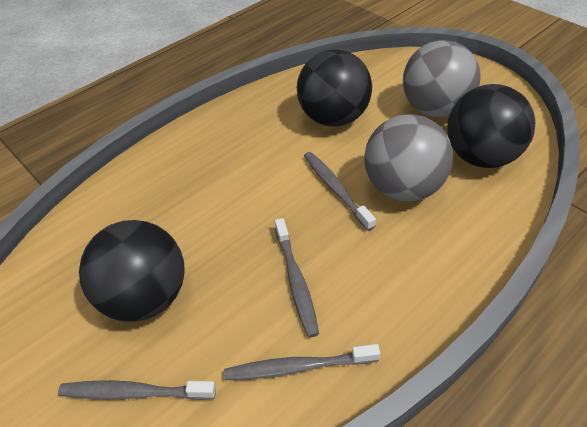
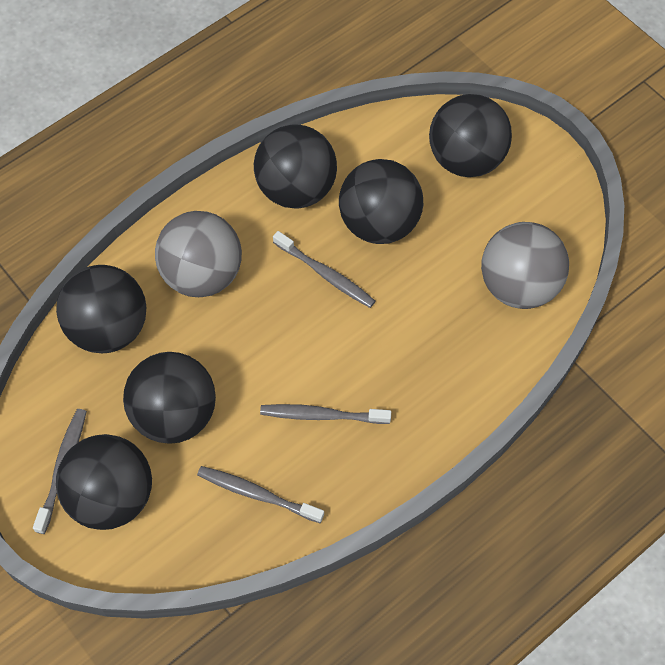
black ball: 3 -> 6

